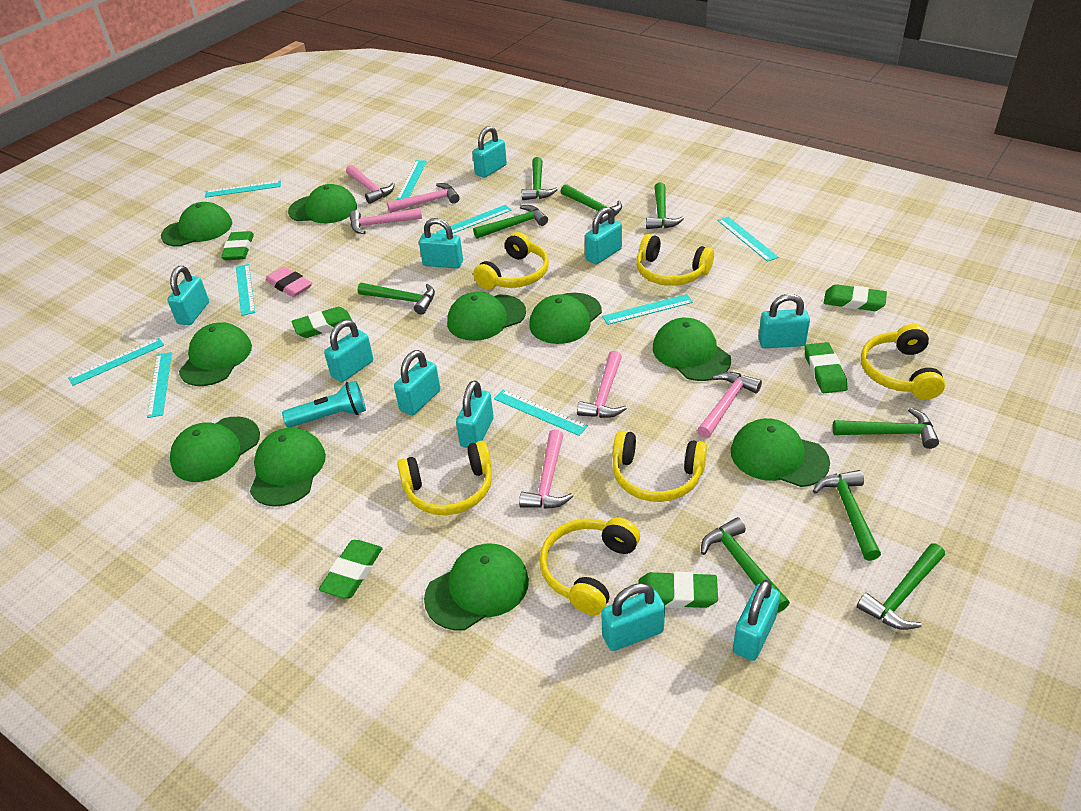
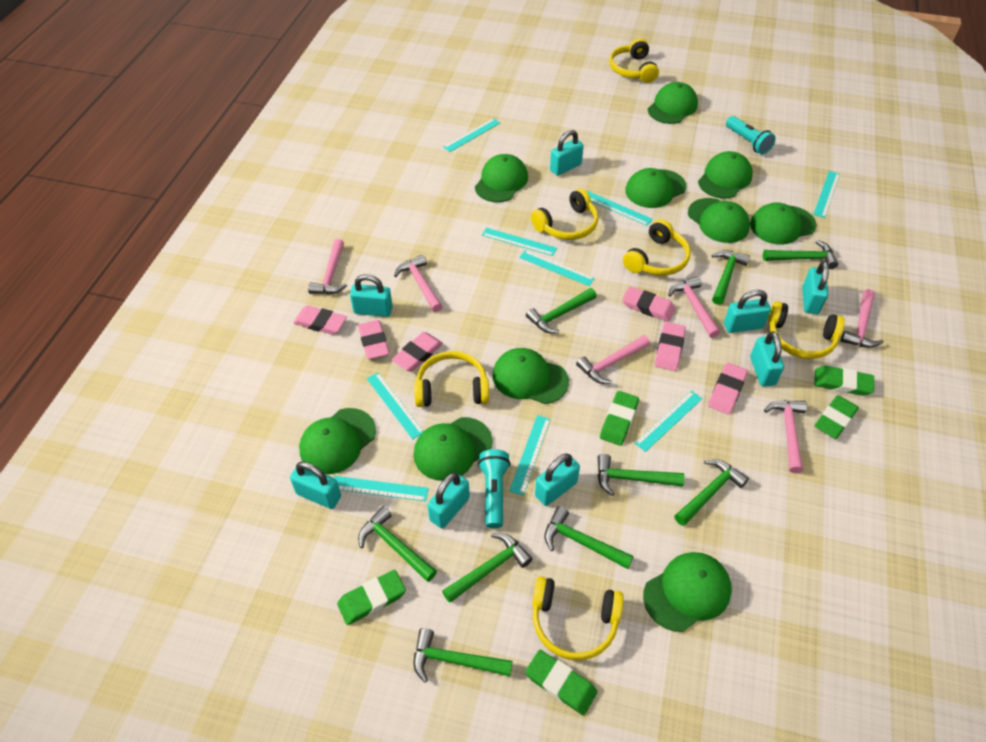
green eraser: 6 -> 5
pink eraser: 1 -> 6
turquoise flashlight: 1 -> 2
turquoise padlock: 10 -> 8

